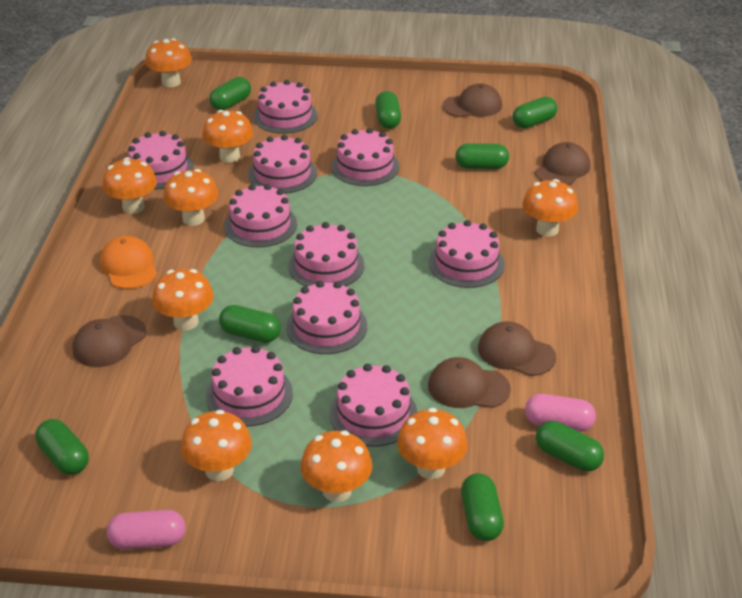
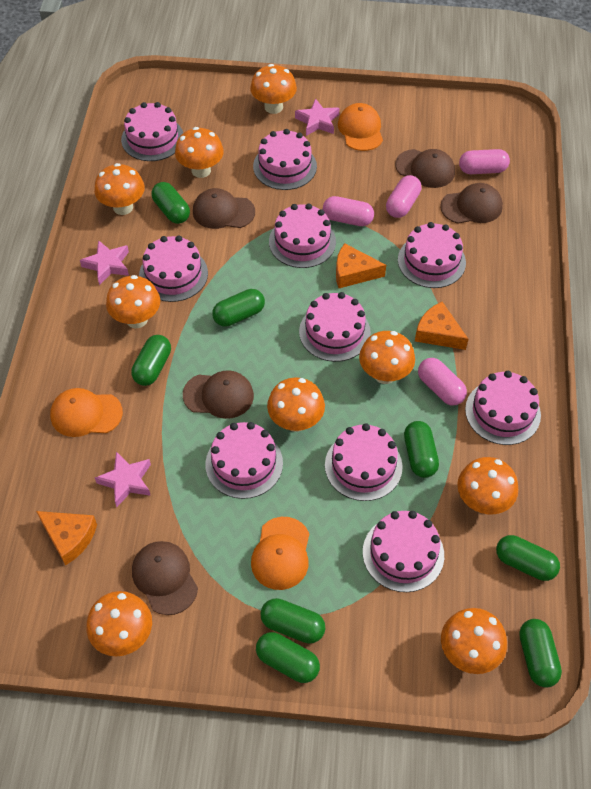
orange cap: 1 -> 3
orange cheese: 0 -> 3
pink capsule: 2 -> 4
pink star: 0 -> 3

